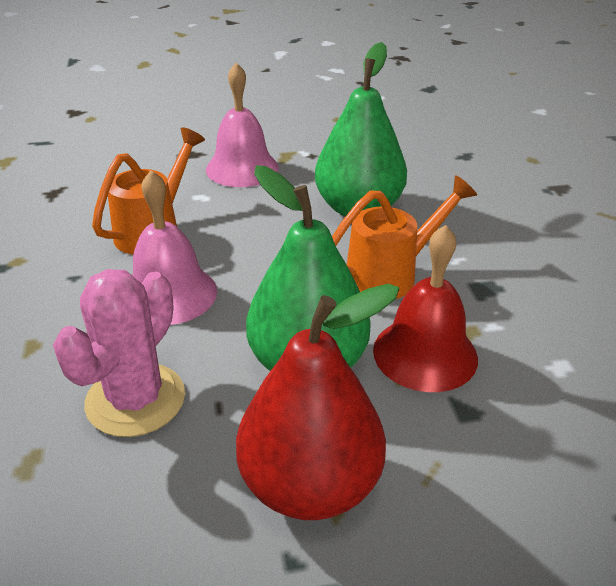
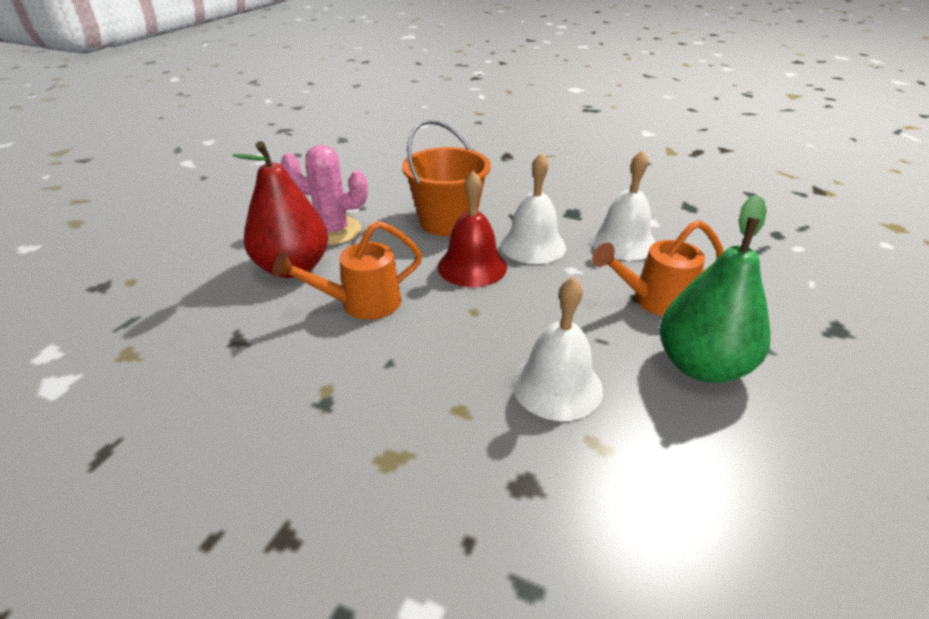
green pear: 2 -> 1
orange bucket: 0 -> 1
pink bell: 2 -> 0
white bell: 0 -> 3

